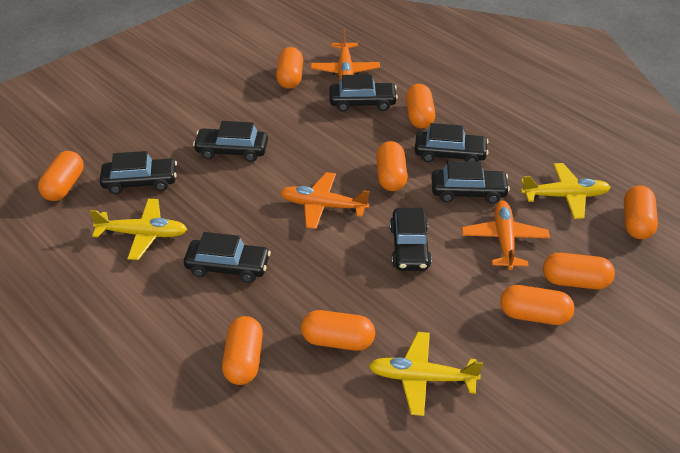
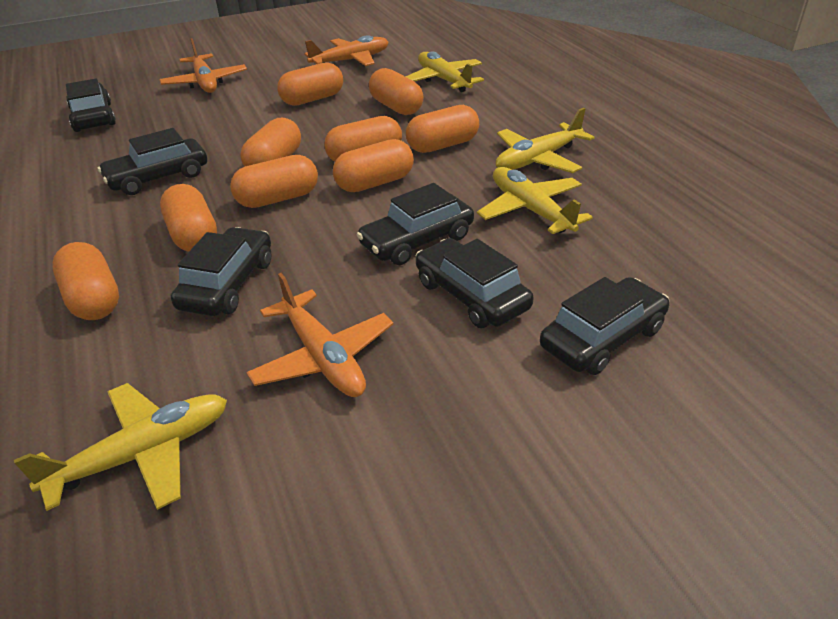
black car: 7 -> 6
yellow plane: 3 -> 4

